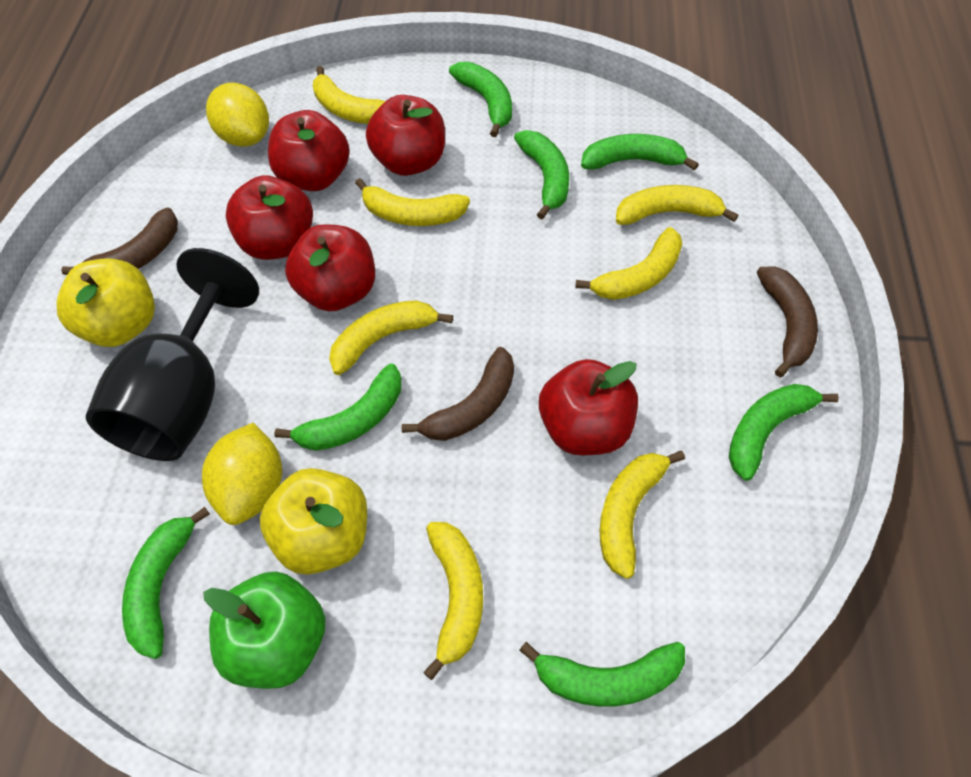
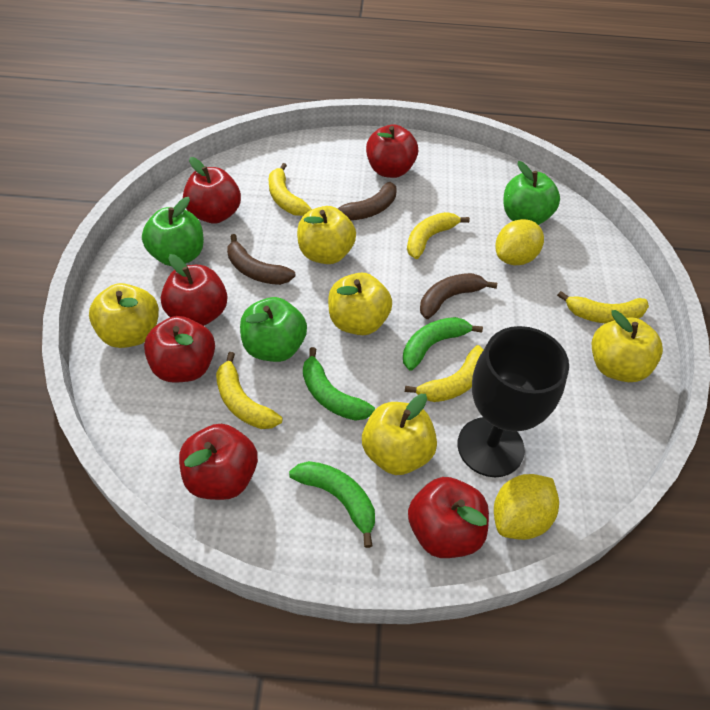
green apple: 1 -> 3
green banana: 7 -> 3
red apple: 5 -> 6
yellow apple: 2 -> 5
yellow banana: 7 -> 5

